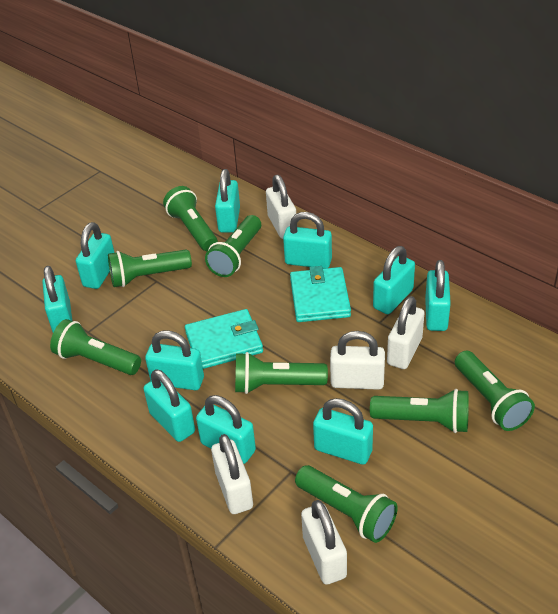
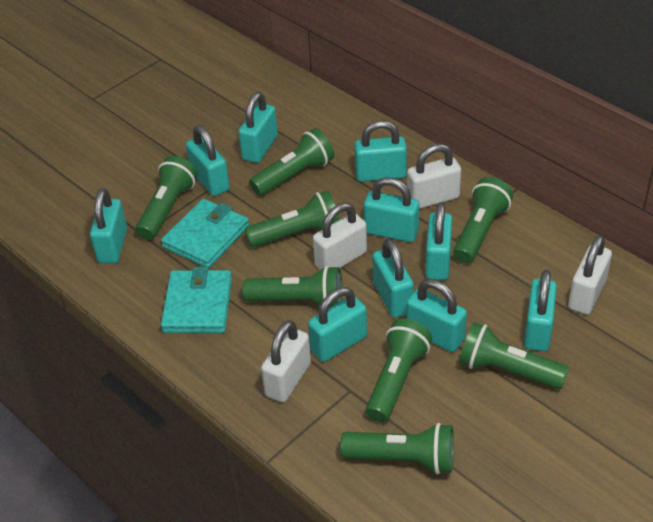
white padlock: 5 -> 4

